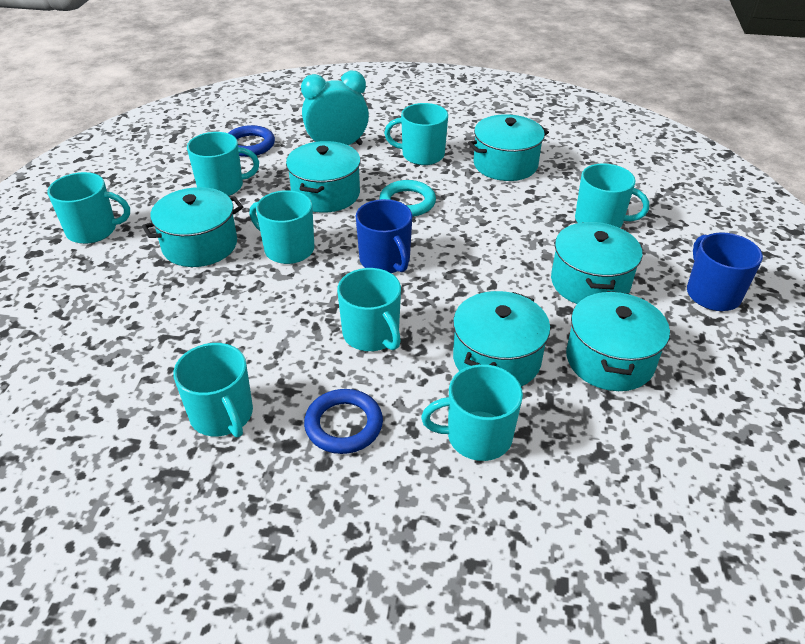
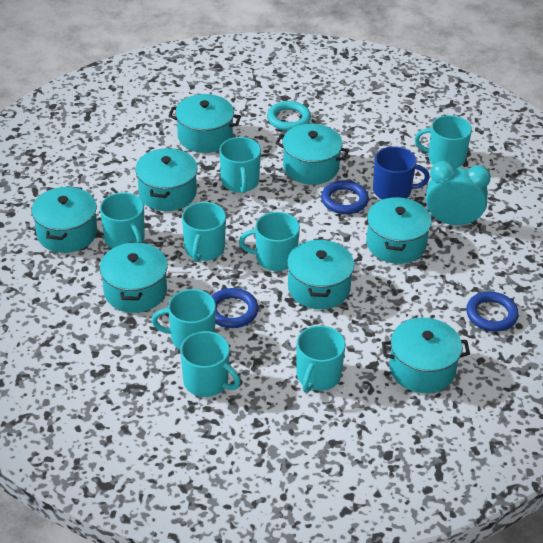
blue mug: 2 -> 1
blue ring: 2 -> 3
turquoise pot: 6 -> 8

